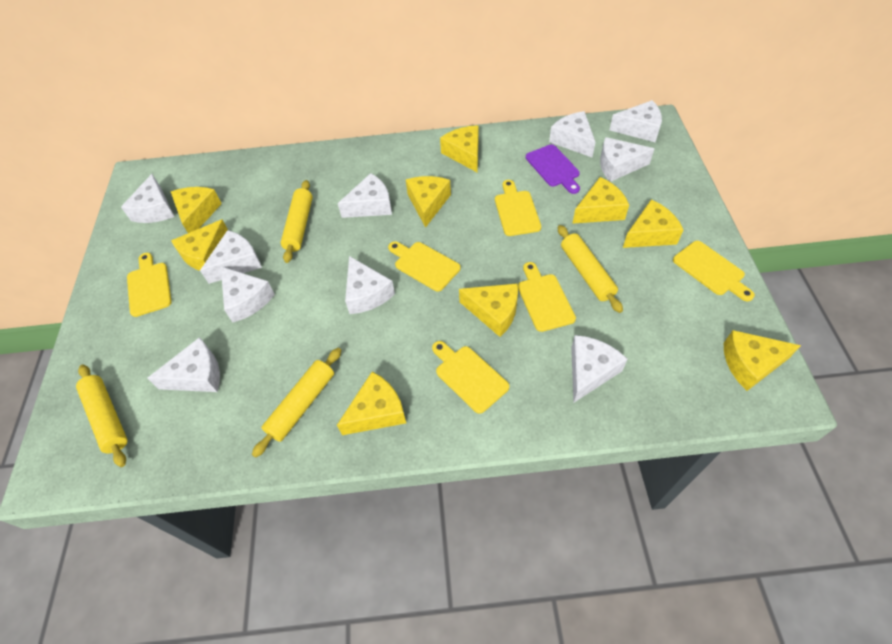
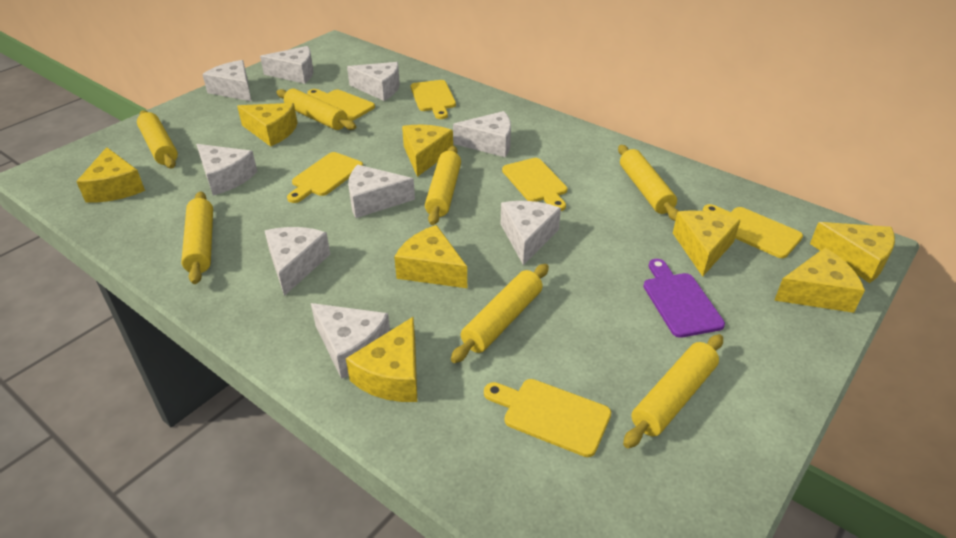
white cheese: 10 -> 9
yellow cheese: 9 -> 8
yellow rolling pin: 4 -> 7

